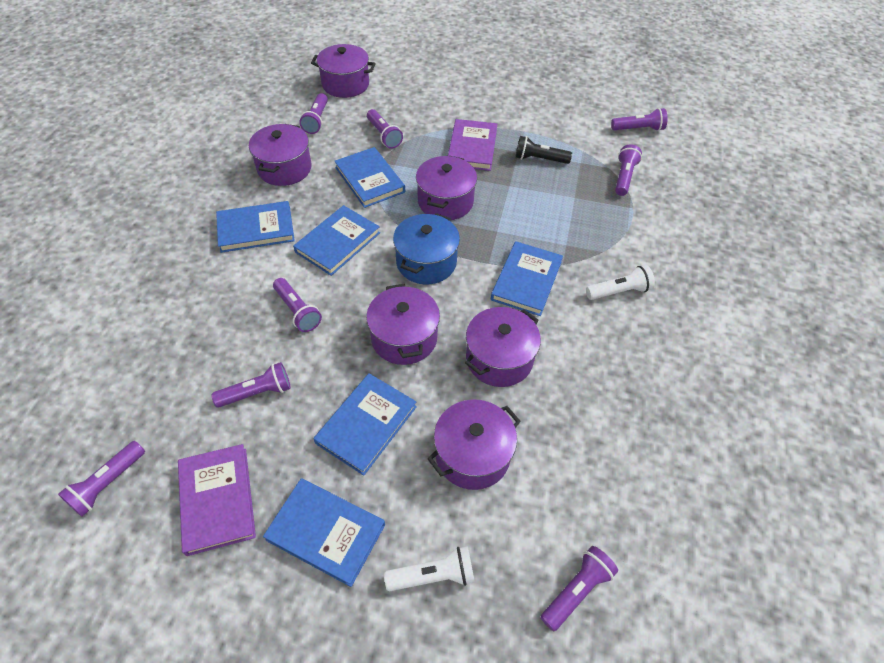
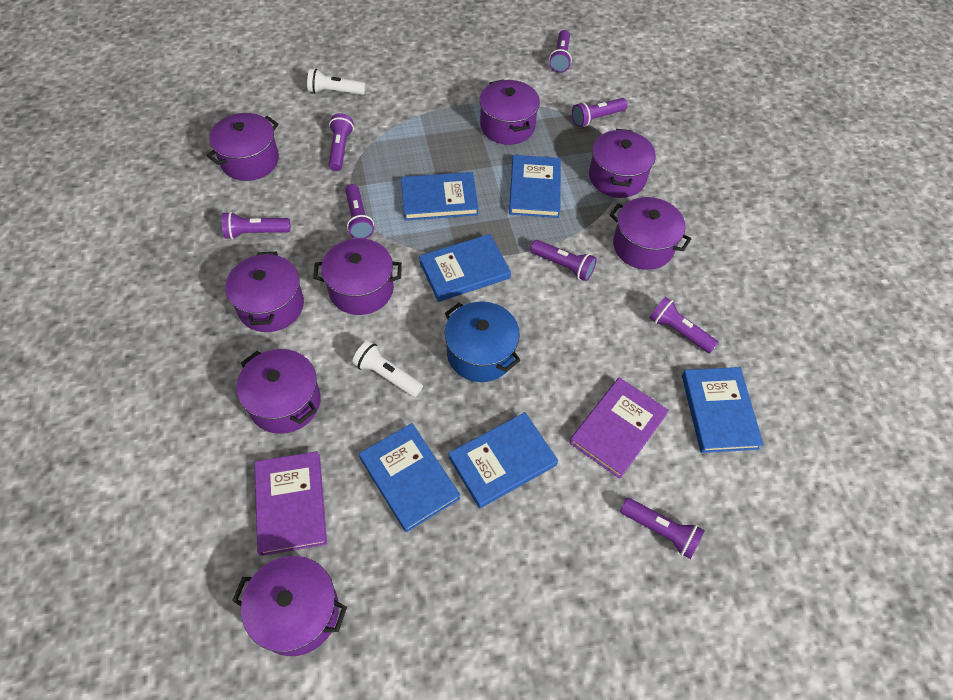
black flashlight: 1 -> 0
purple pot: 6 -> 8

